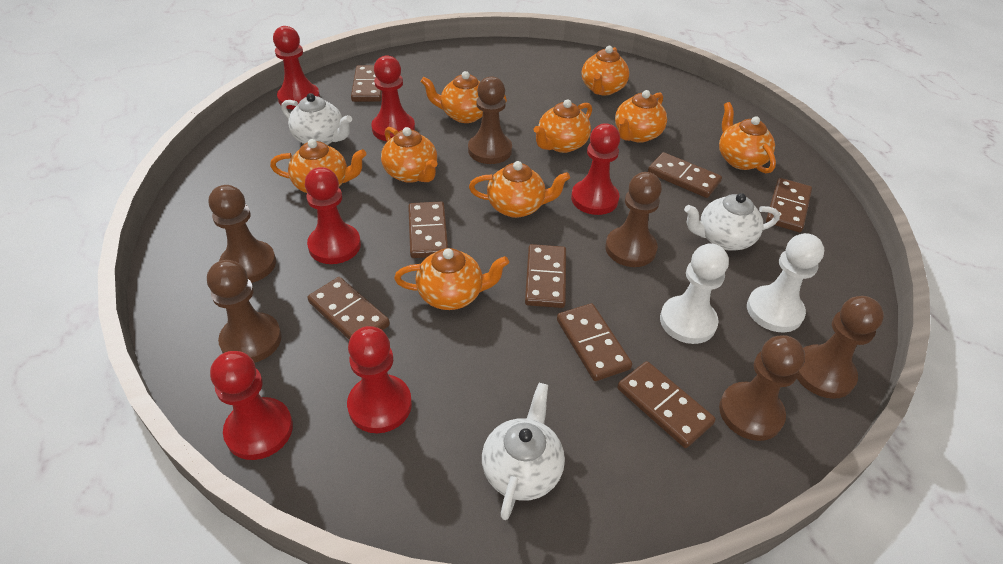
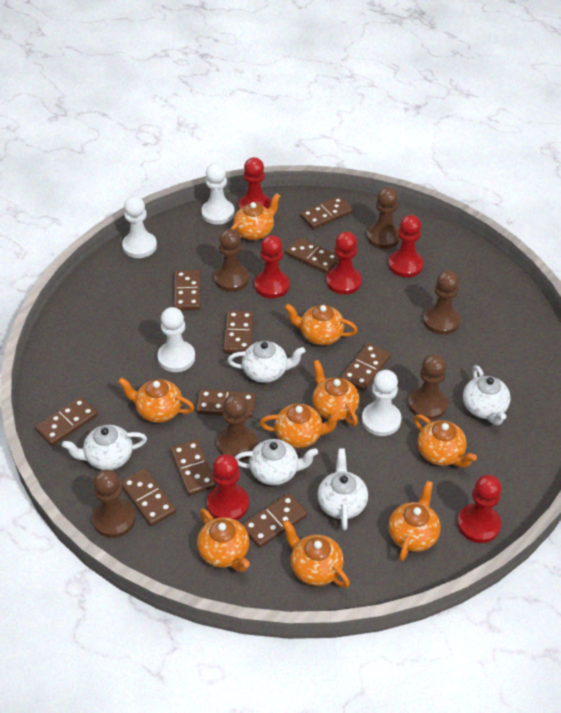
brown domino: 8 -> 10
white pawn: 2 -> 4
white teapot: 3 -> 5

